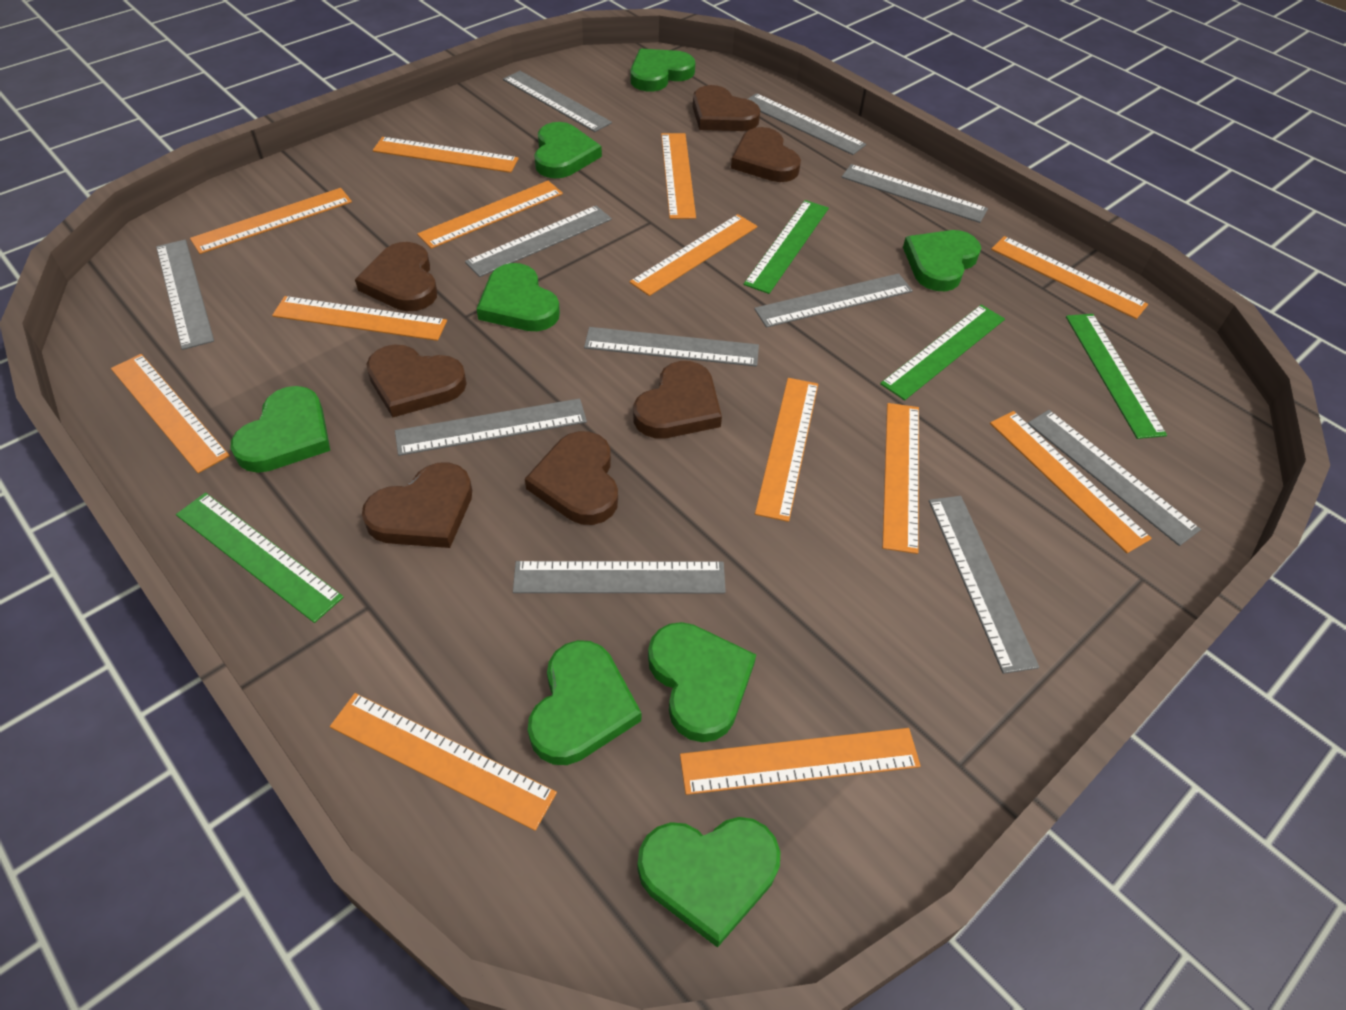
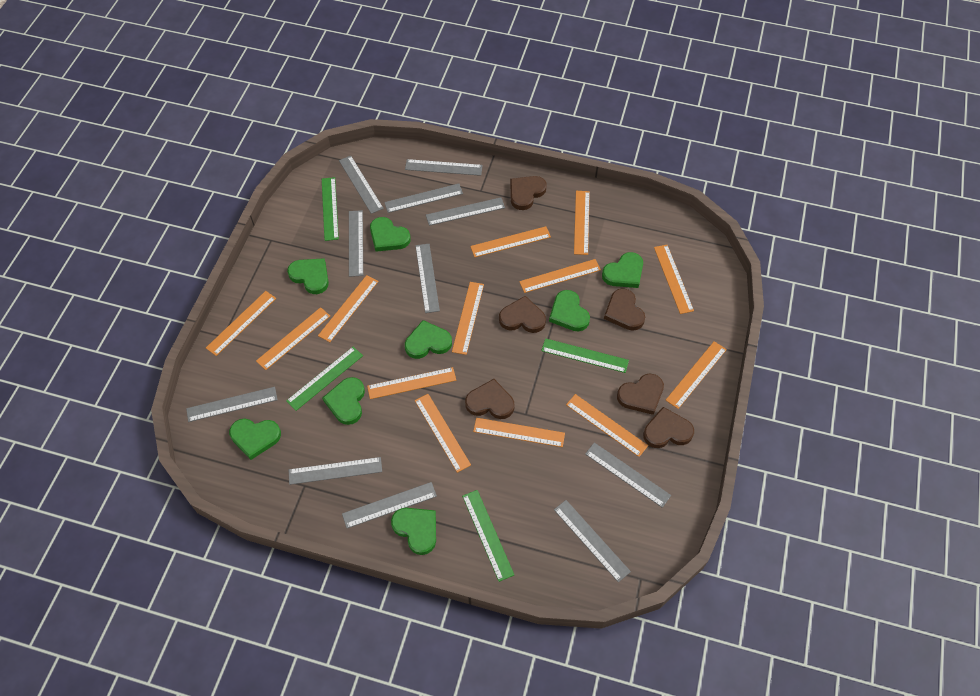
brown heart: 7 -> 6

